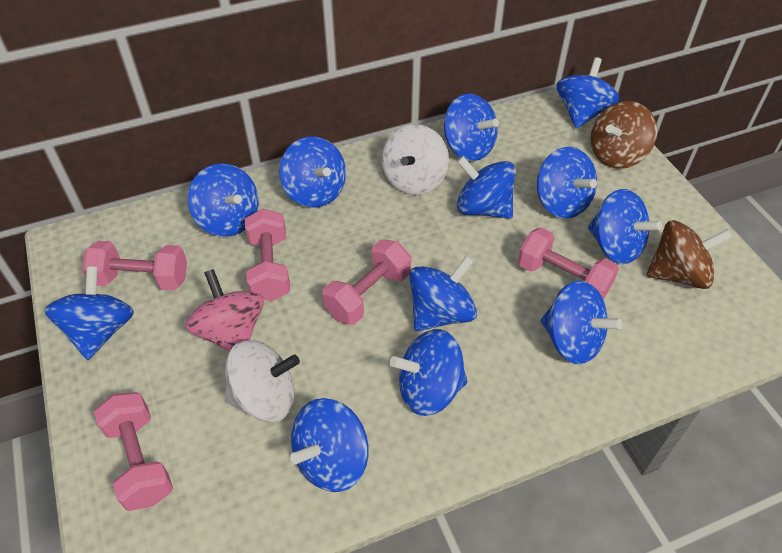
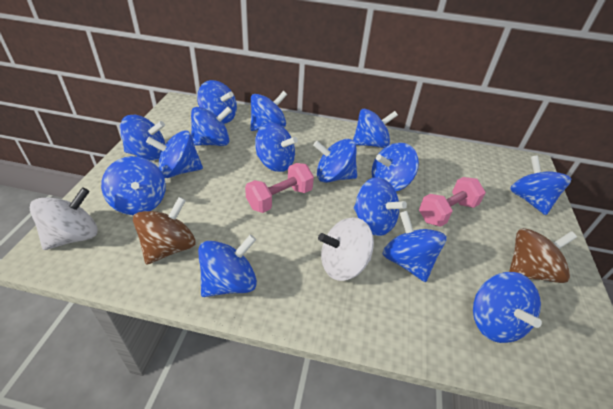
blue spinning top: 12 -> 15
pink dumbbell: 5 -> 2
pink spinning top: 1 -> 0

